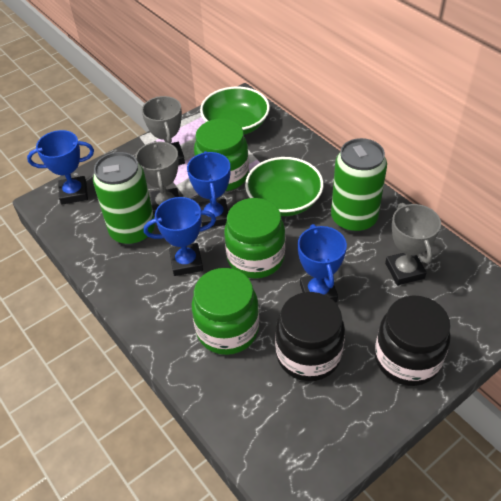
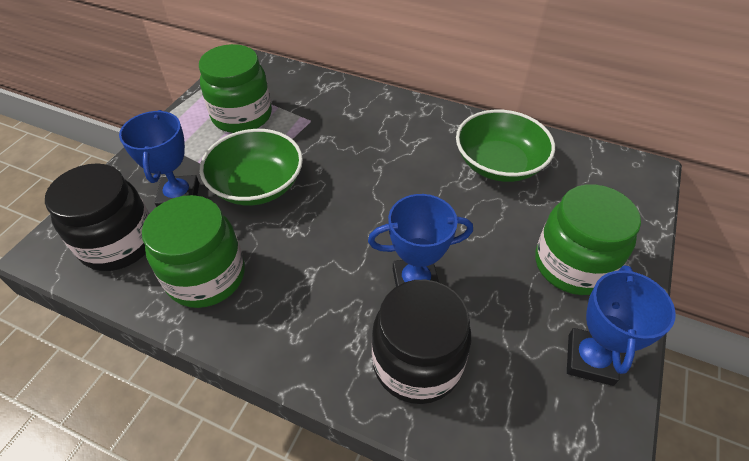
blue trophy: 4 -> 3
green can: 2 -> 0
grey trophy: 3 -> 0

